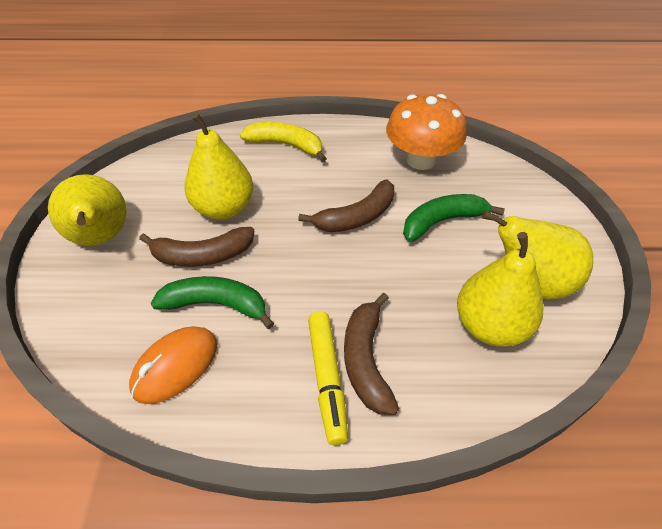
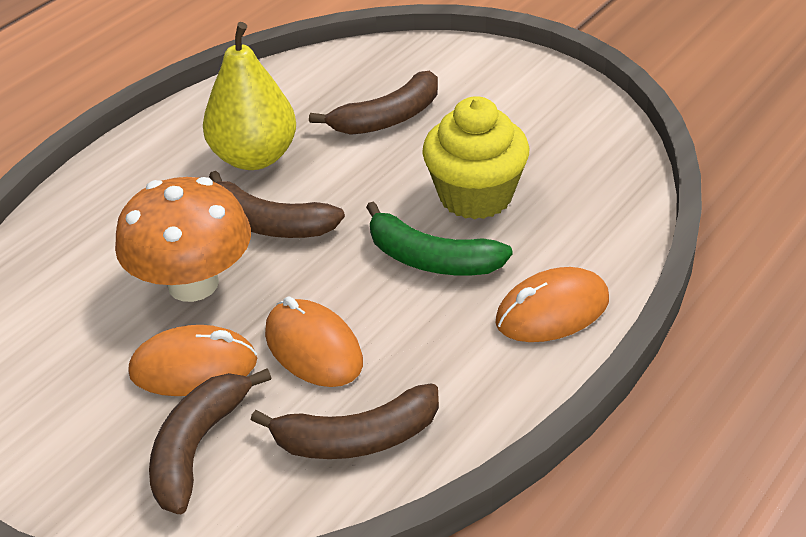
brown banana: 3 -> 4
green banana: 2 -> 1
orange mouse: 1 -> 3
yellow banana: 1 -> 0
yellow cupcake: 0 -> 1
yellow marker: 1 -> 0
yellow pear: 4 -> 1

